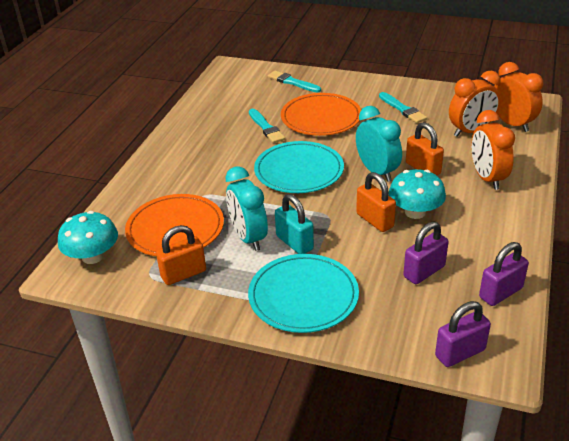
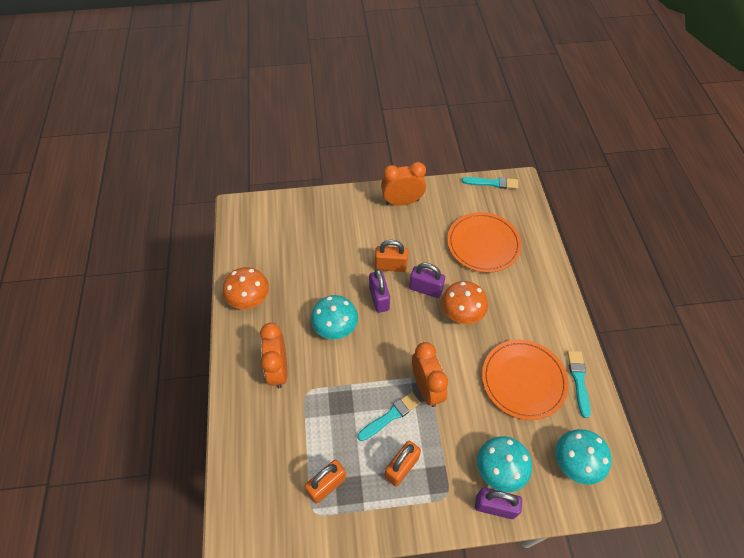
orange mushroom: 0 -> 2
turquoise clock: 2 -> 0
turquoise mushroom: 2 -> 3
turquoise padlock: 1 -> 0
turquoise plate: 2 -> 0

